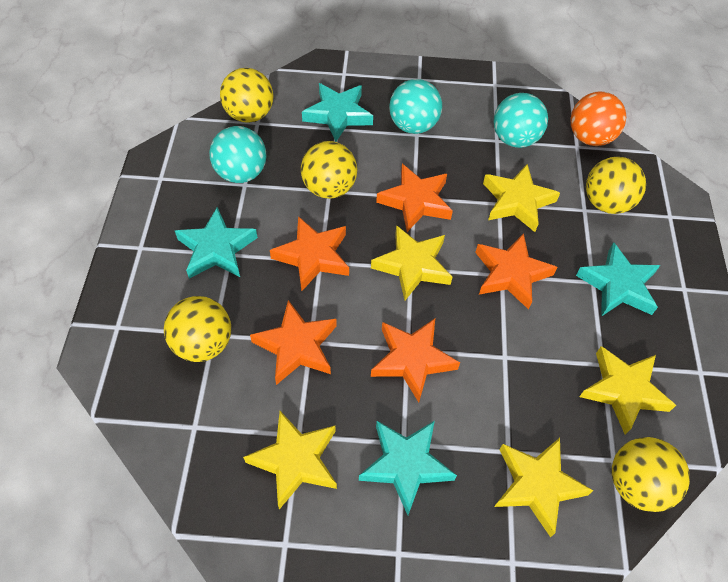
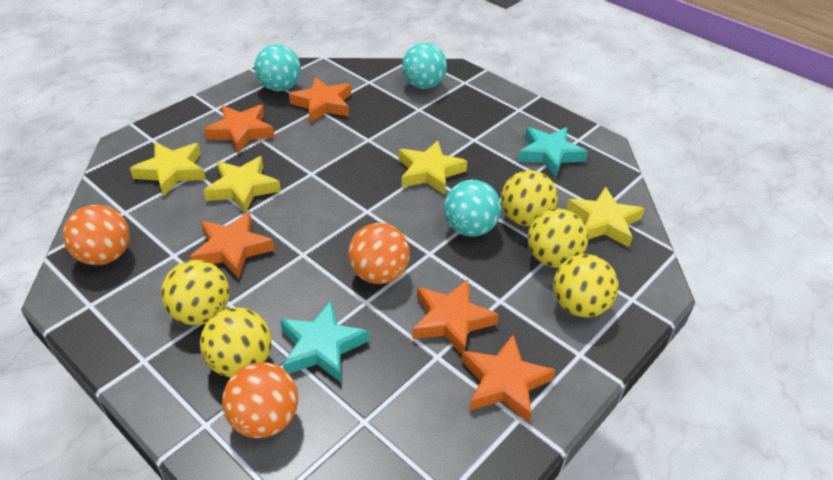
orange ball: 1 -> 3
turquoise star: 4 -> 2
yellow star: 5 -> 4

